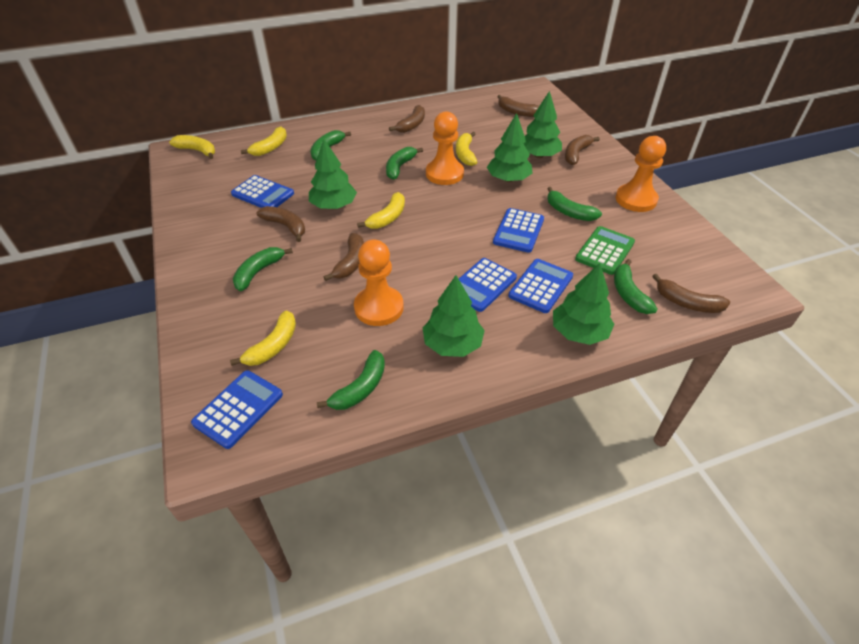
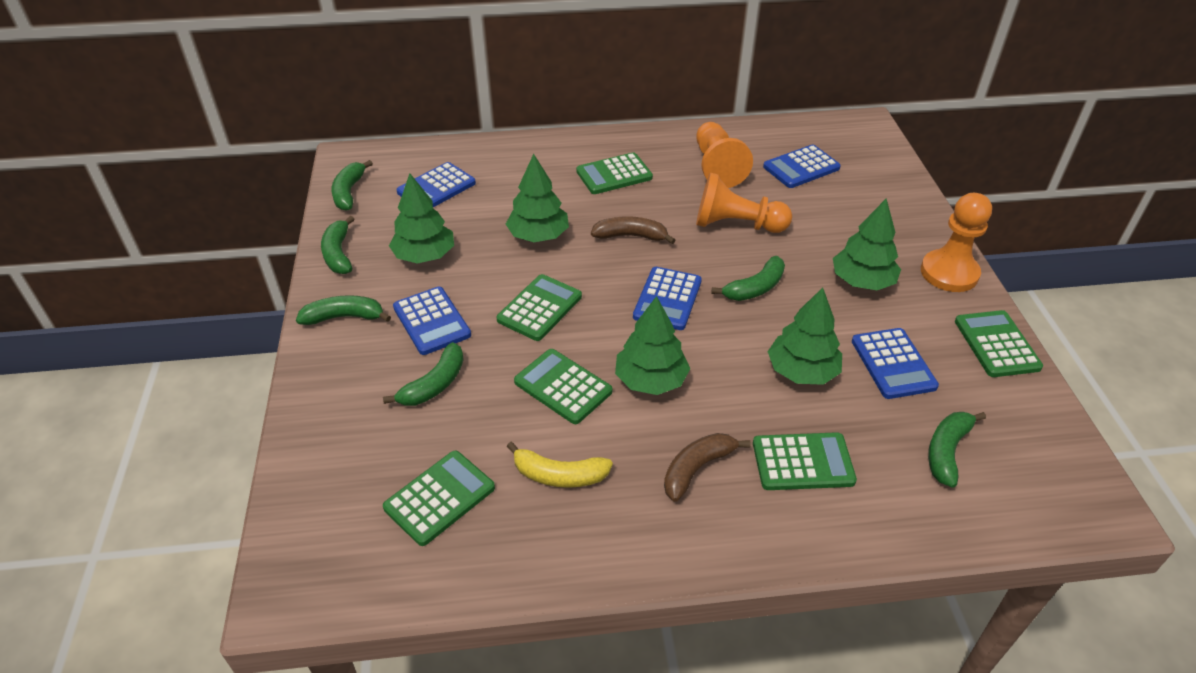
brown banana: 6 -> 2
green calculator: 1 -> 6
yellow banana: 5 -> 1

